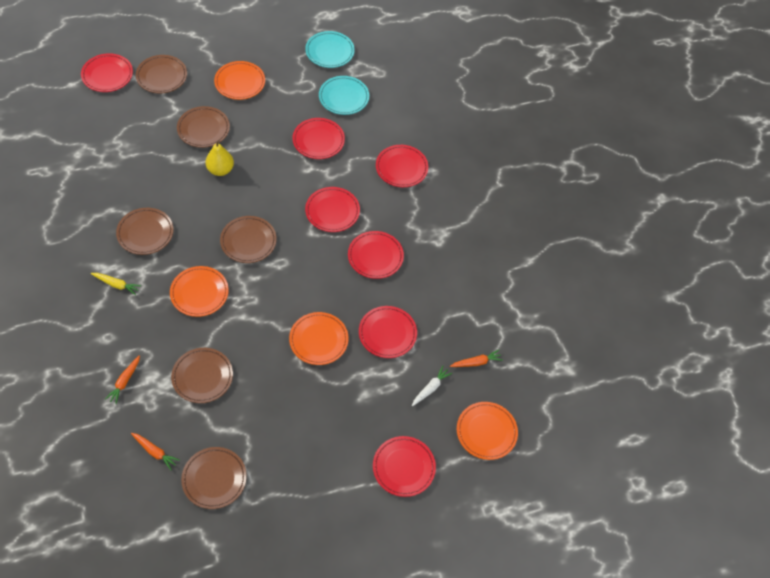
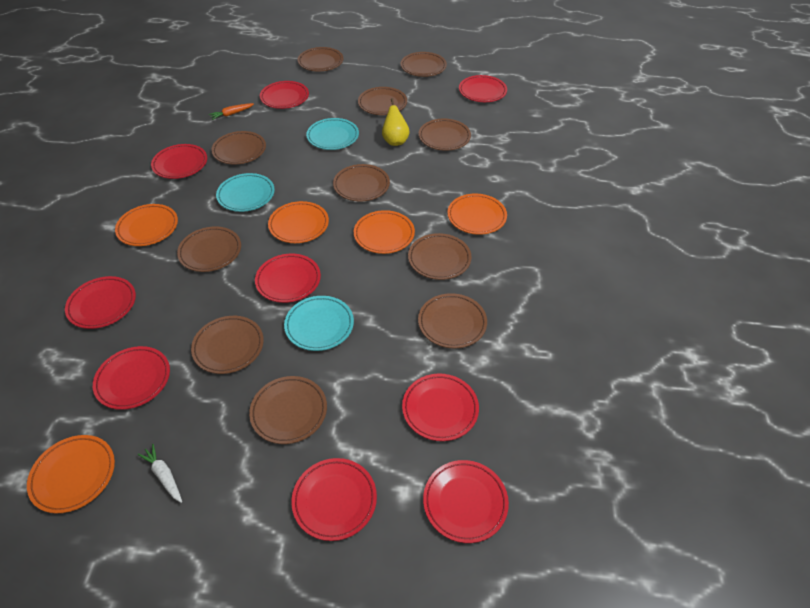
brown plate: 6 -> 11
orange carrot: 3 -> 1
orange plate: 4 -> 5
red plate: 7 -> 9
turquoise plate: 2 -> 3
yellow carrot: 1 -> 0

